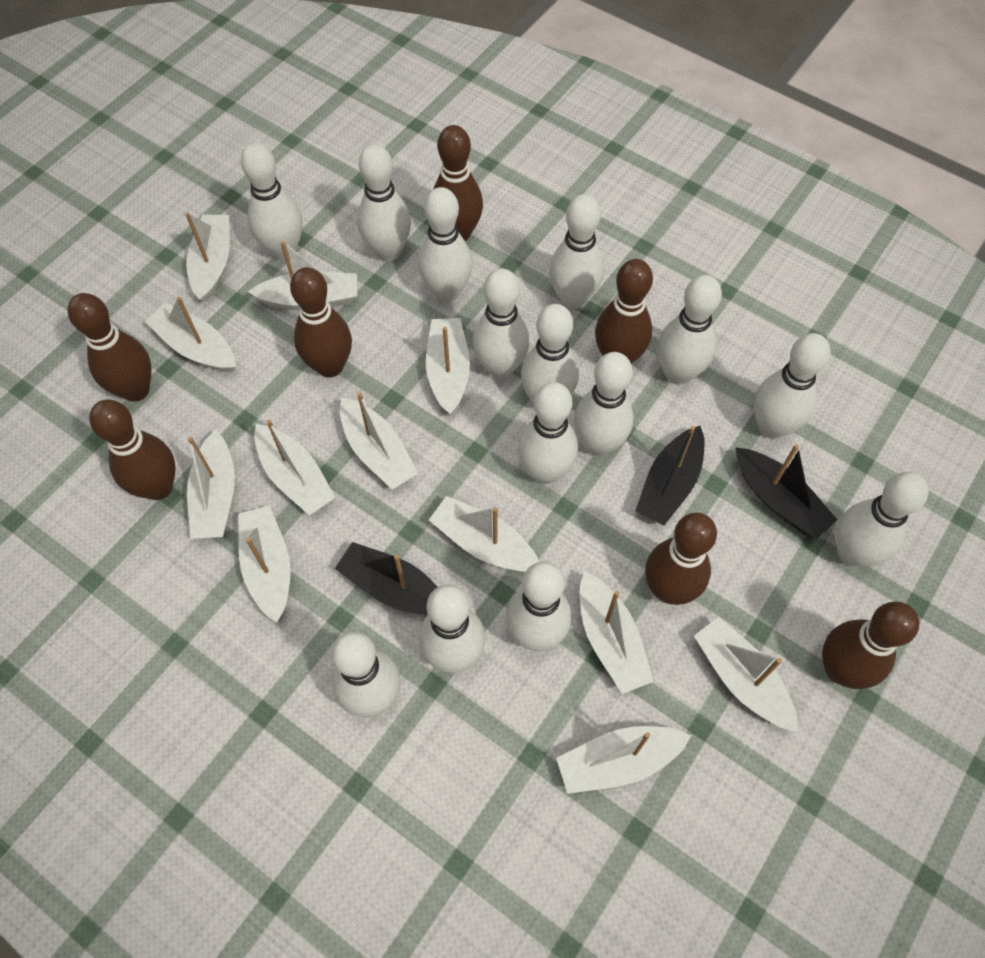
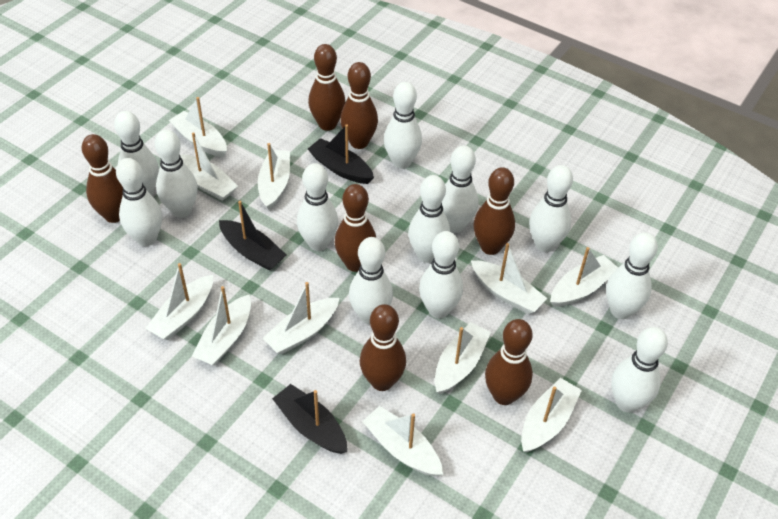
white boat: 12 -> 11
white bowling pin: 14 -> 12

